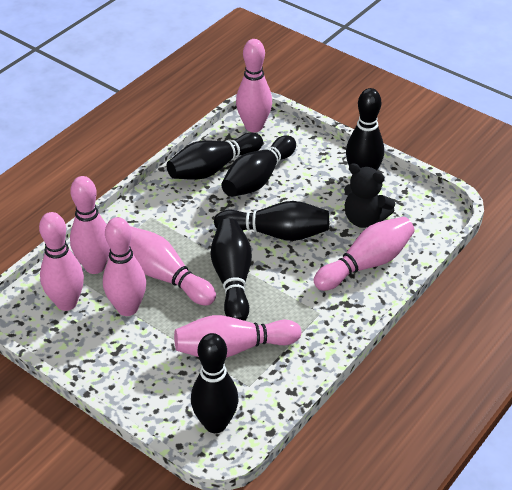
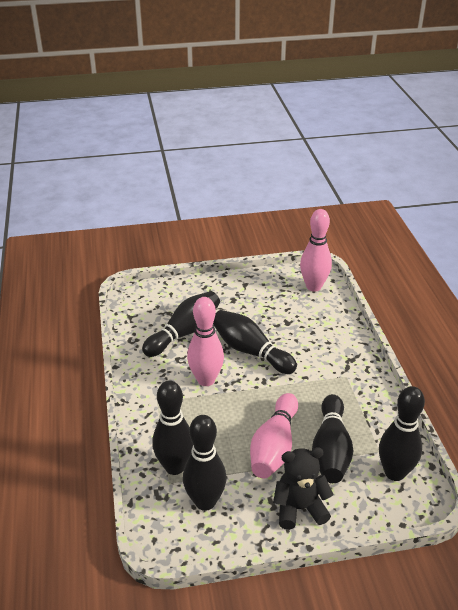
pink bowling pin: 7 -> 3

